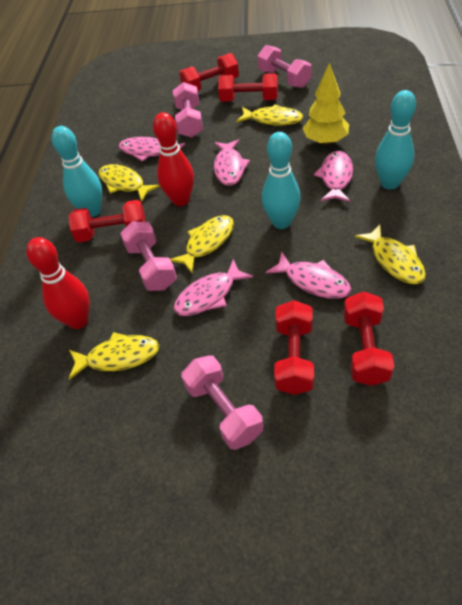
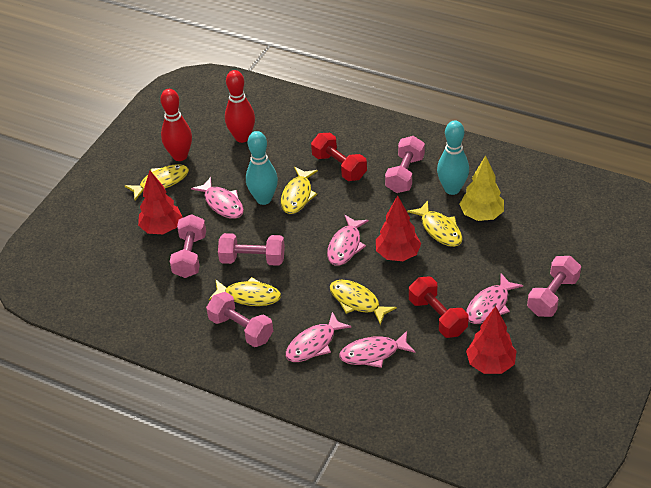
pink dumbbell: 4 -> 5
red dumbbell: 5 -> 2
red tree: 0 -> 3
turquoise bowling pin: 3 -> 2

